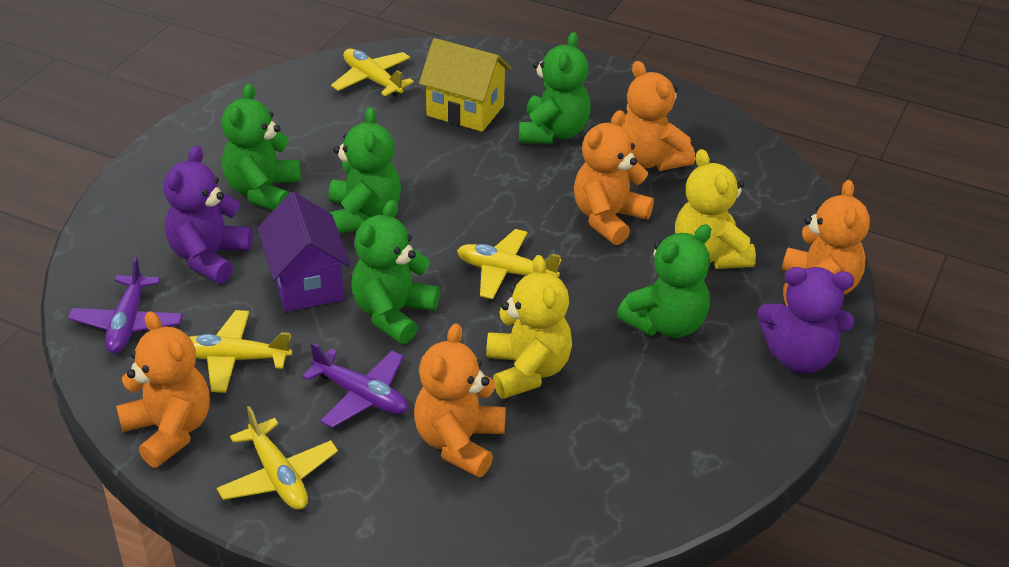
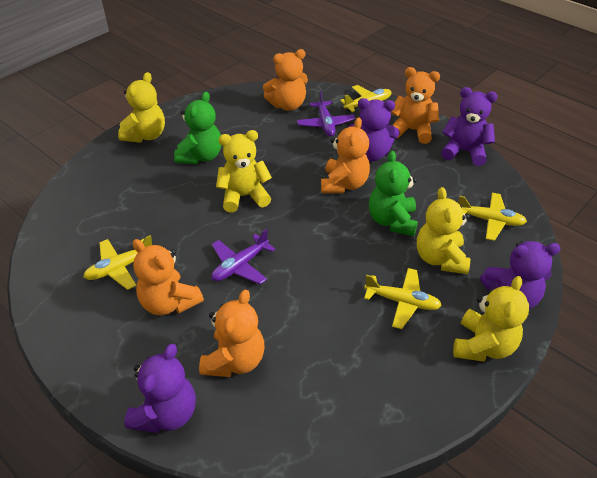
green teddy bear: 5 -> 2
purple house: 1 -> 0
purple teddy bear: 2 -> 4
yellow house: 1 -> 0
yellow teddy bear: 2 -> 4

